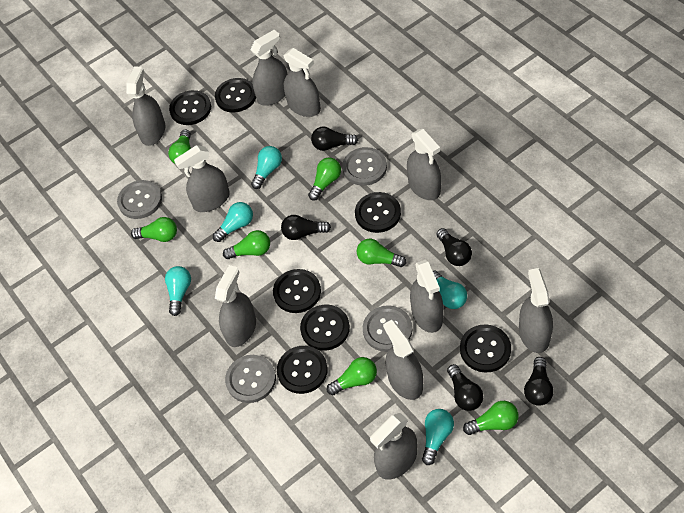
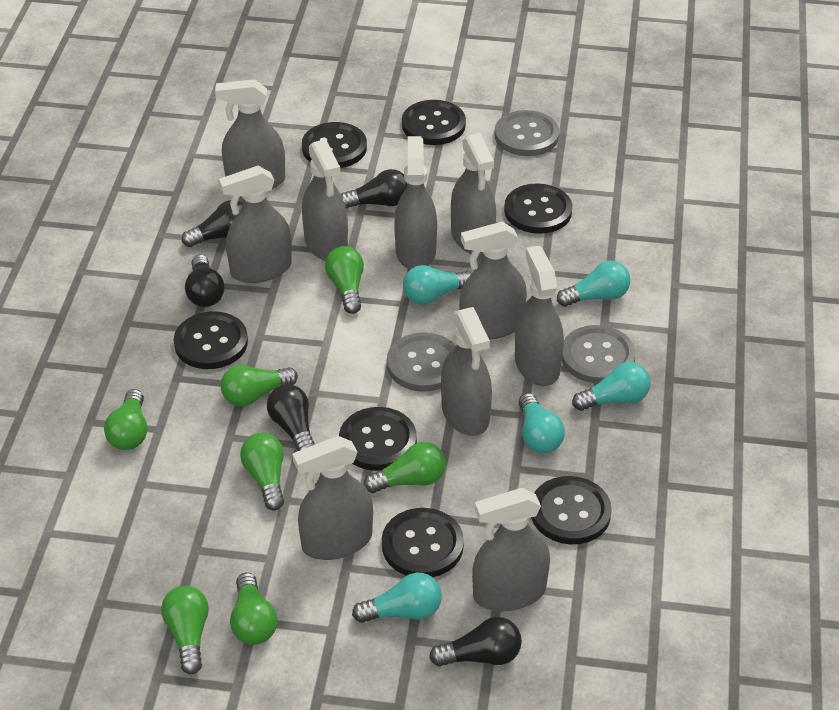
grey button: 4 -> 3

